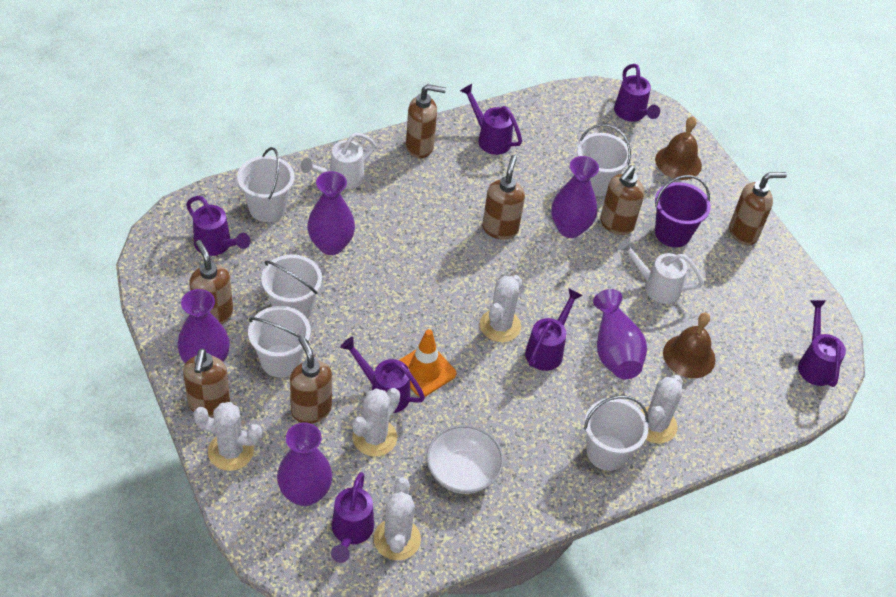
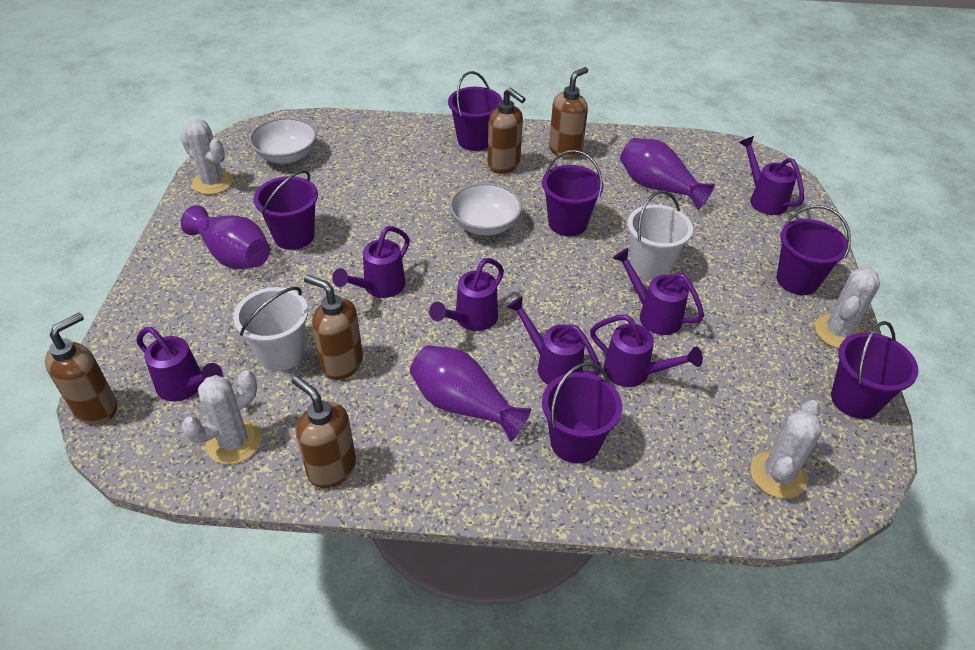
brown bell: 2 -> 0
brown soap dispenser: 7 -> 5
orange traffic cone: 1 -> 0
purple bucket: 1 -> 6
purple vase: 5 -> 3
white bowl: 1 -> 2
white bucket: 5 -> 2
white cactus: 5 -> 4
white watering can: 2 -> 0

